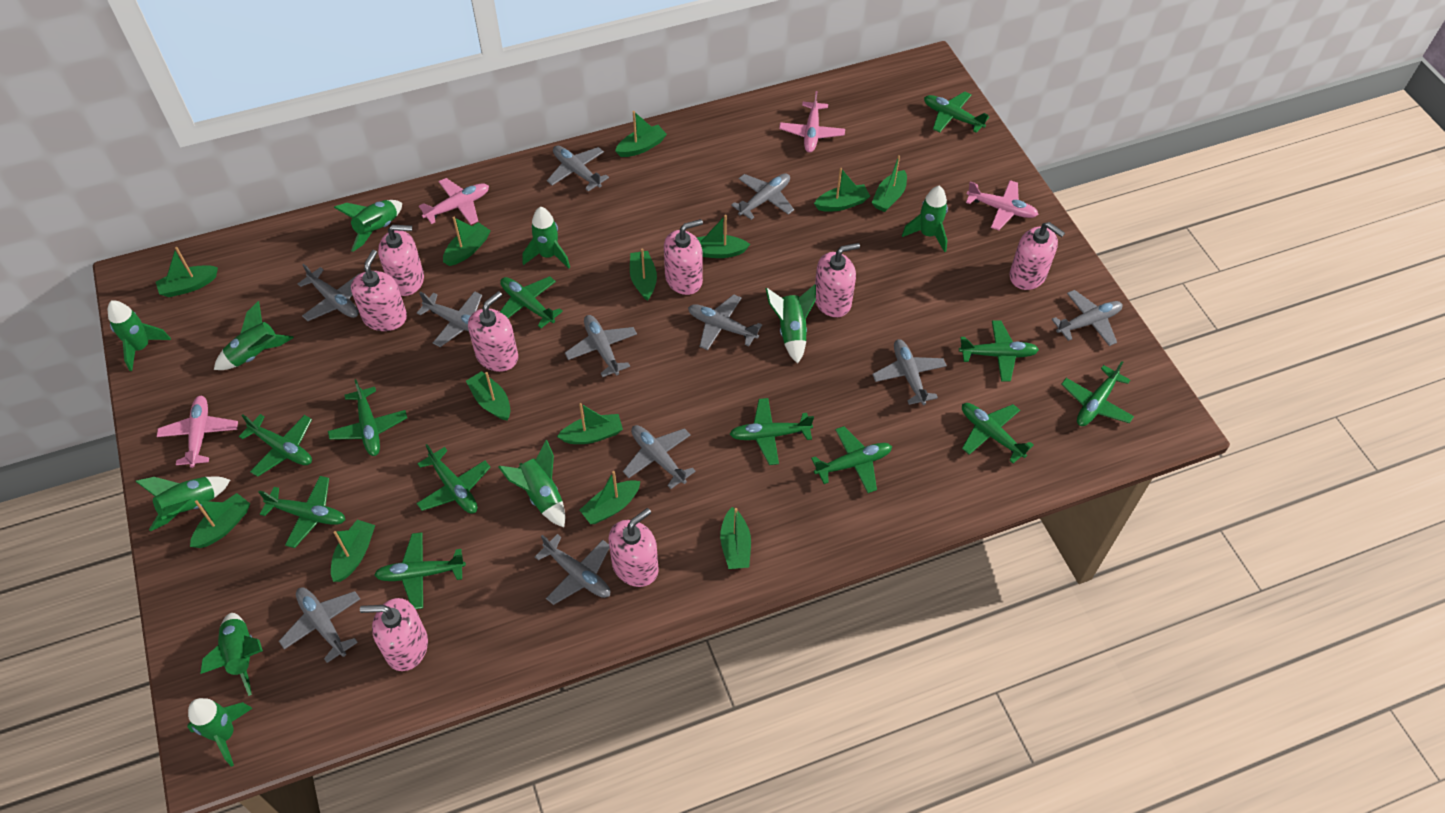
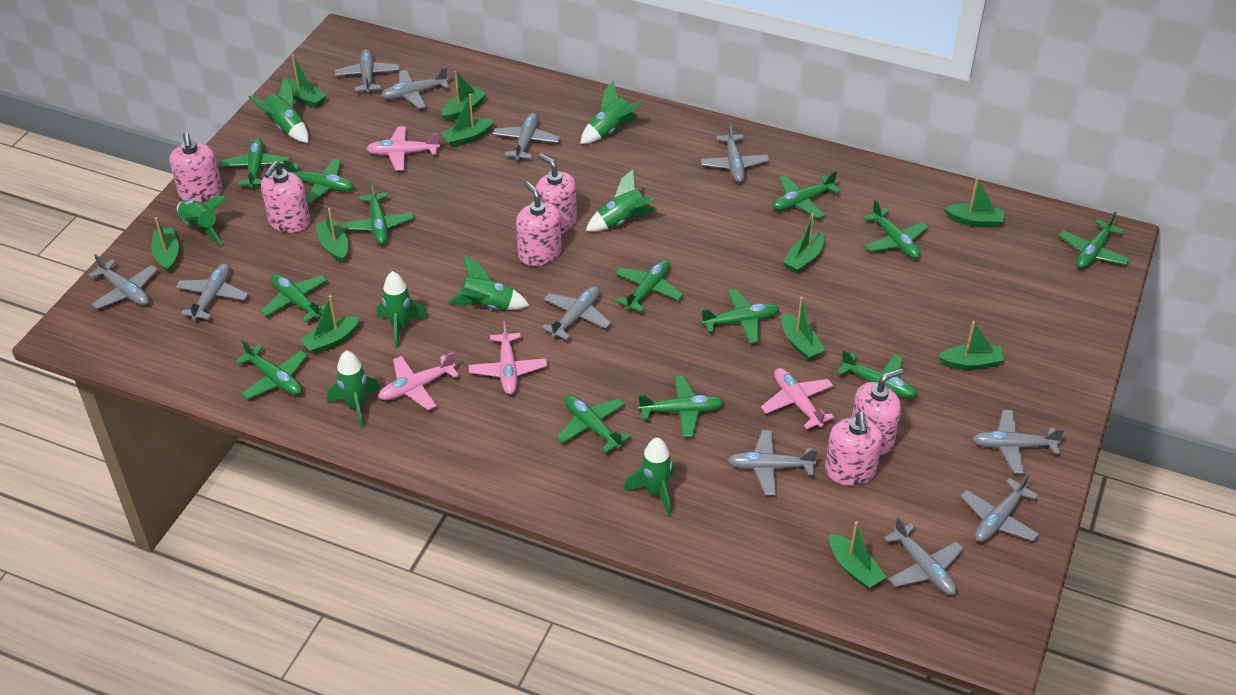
green boat: 13 -> 11
green plane: 12 -> 13
green rocket: 10 -> 8
pink soap dispenser: 8 -> 6

